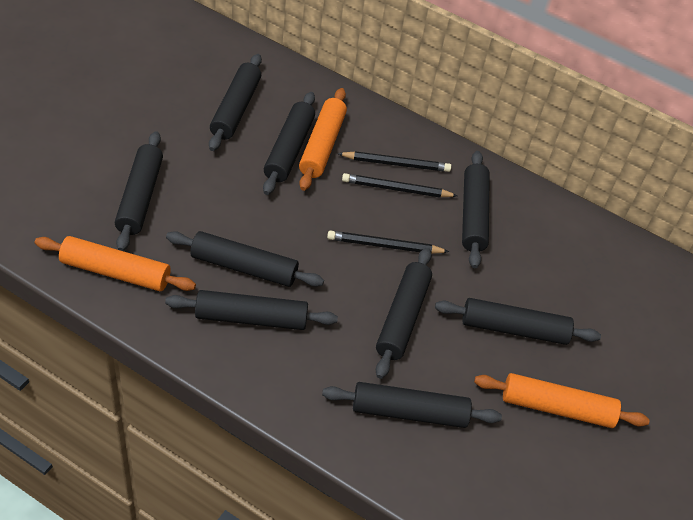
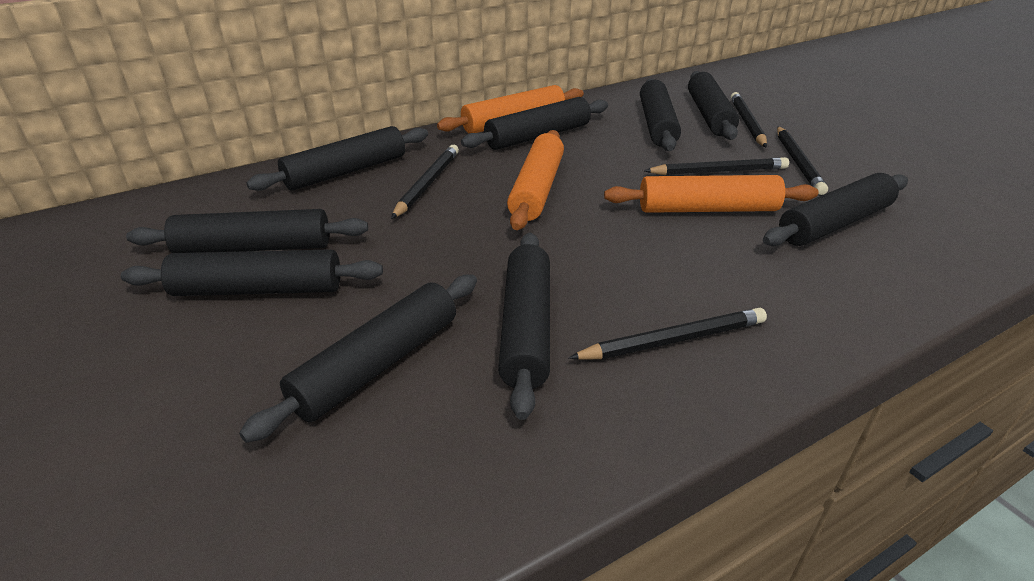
black pencil: 3 -> 5

